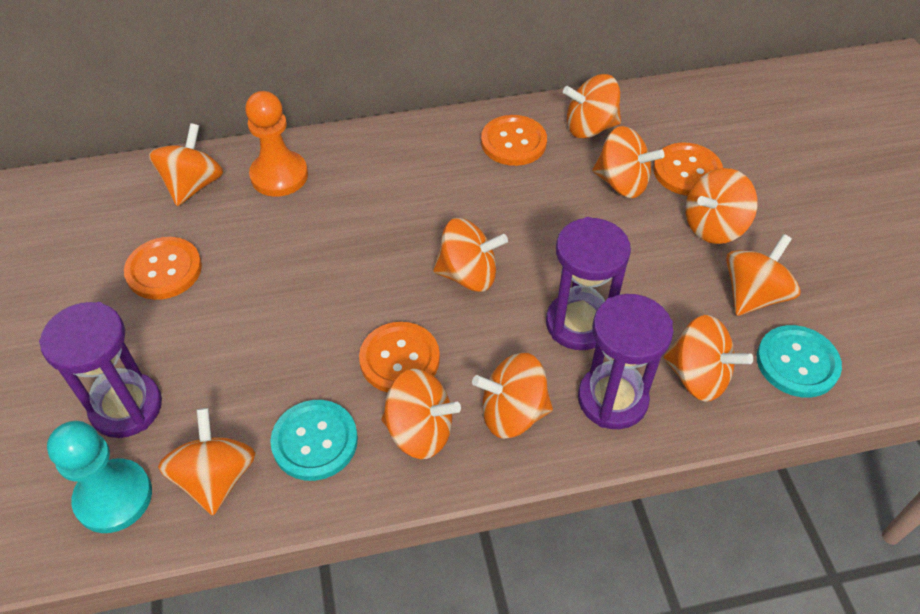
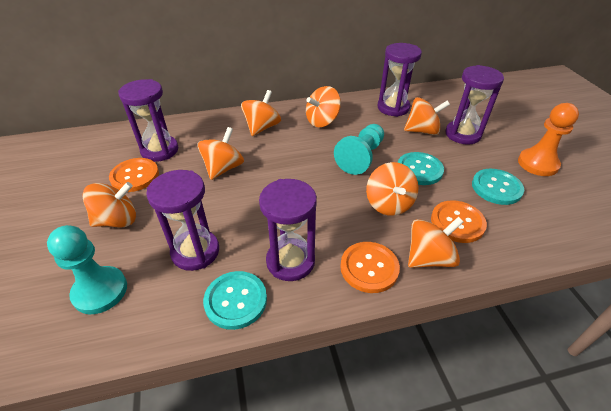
orange button: 4 -> 3
orange spinning top: 10 -> 7
purple hourglass: 3 -> 5
turquoise button: 2 -> 3
turquoise pawn: 1 -> 2

